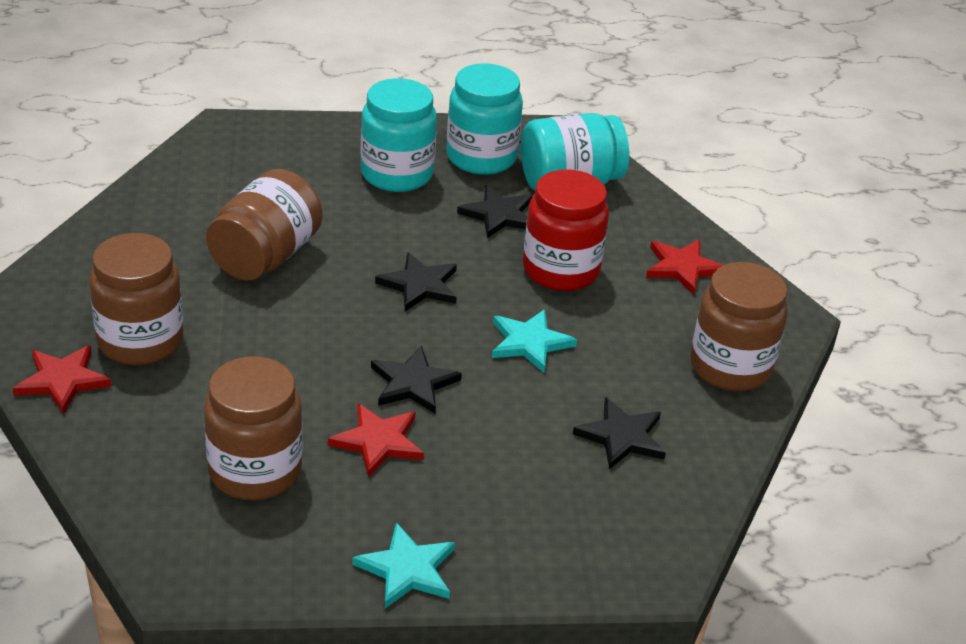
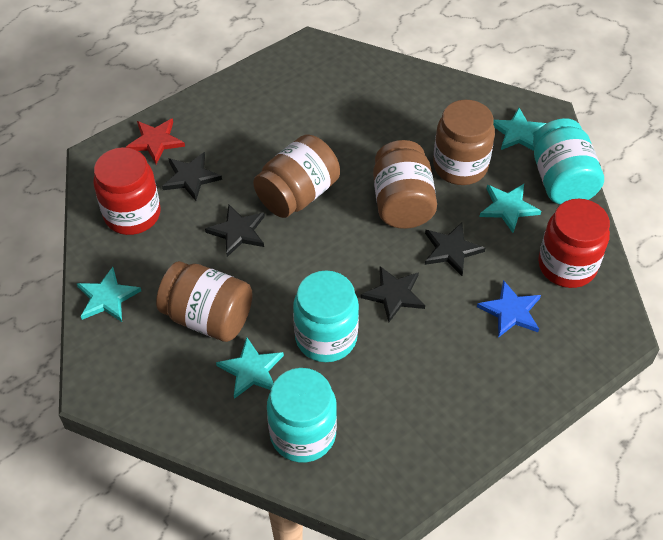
blue star: 0 -> 1
red jar: 1 -> 2
red star: 3 -> 1
turquoise star: 2 -> 4

